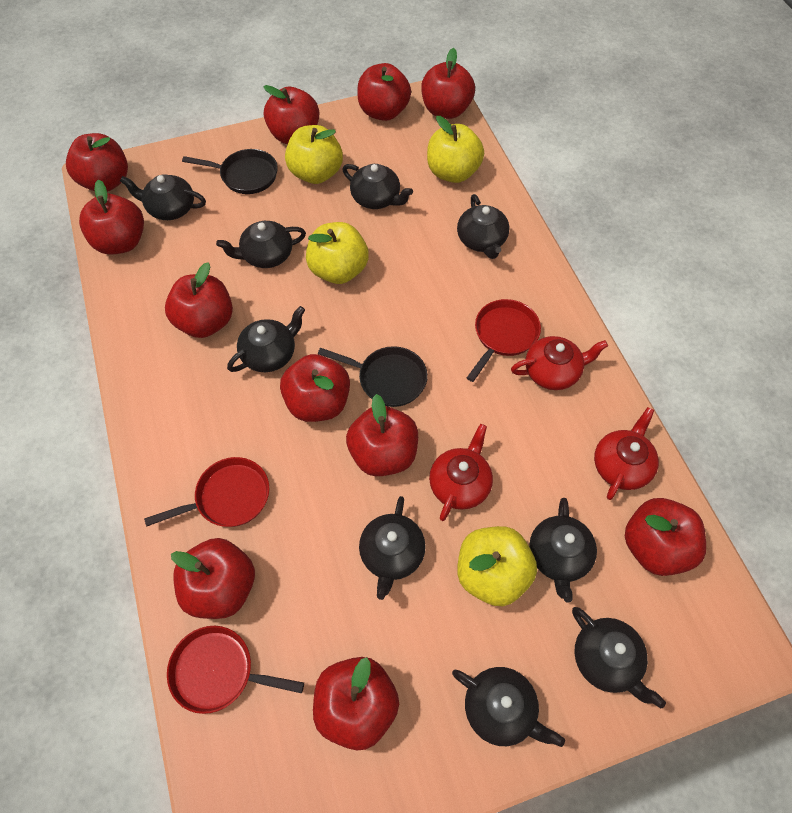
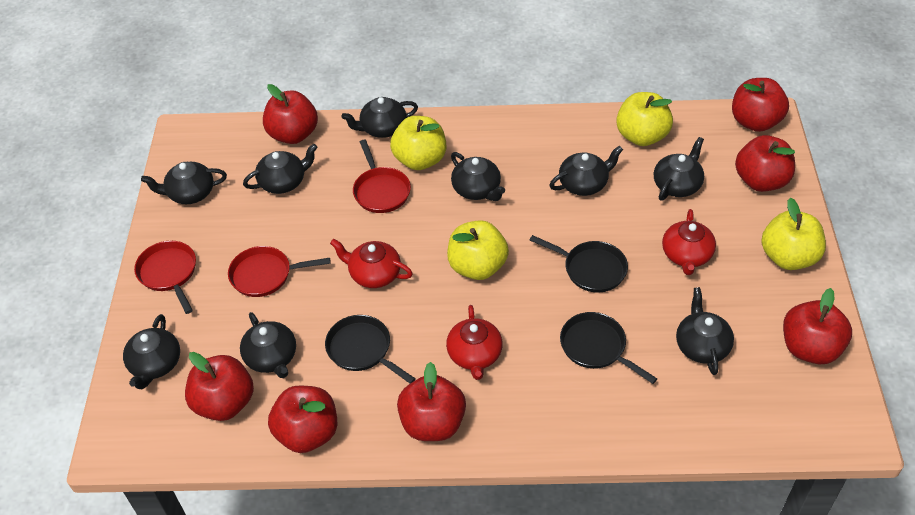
black pan: 2 -> 3
red apple: 11 -> 7

